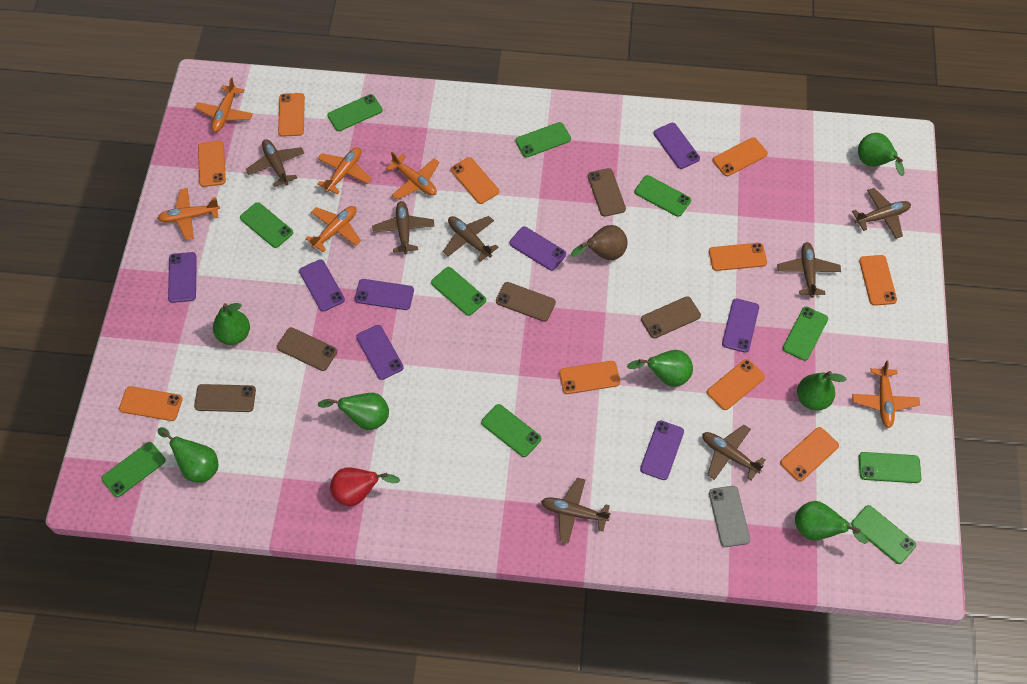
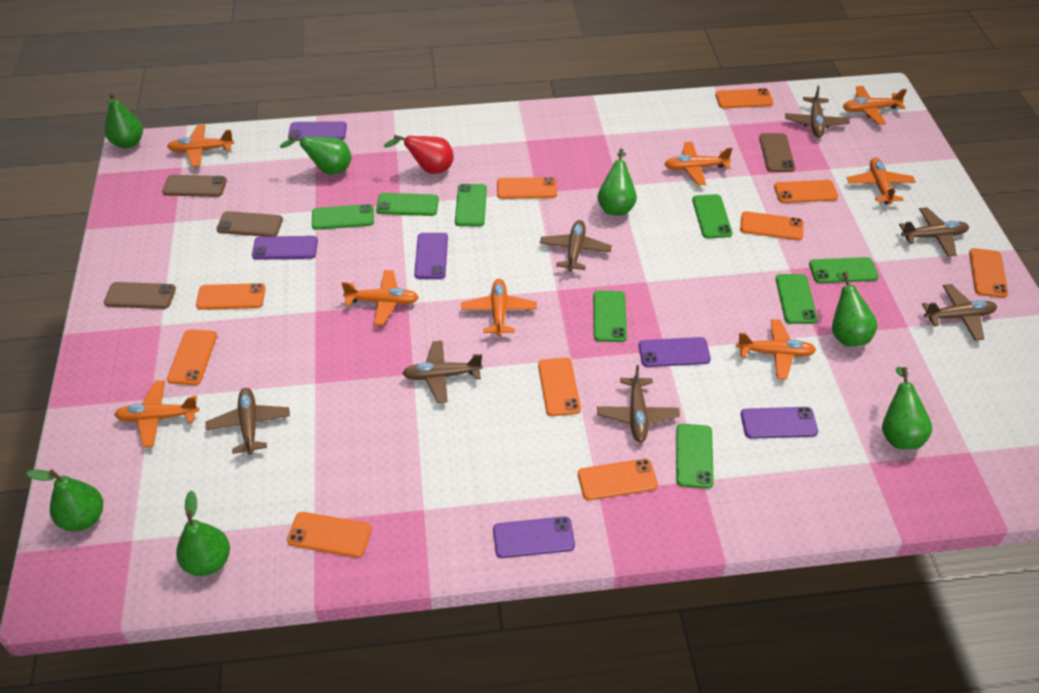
brown pear: 1 -> 0
brown phone: 5 -> 4
green phone: 10 -> 8
grey phone: 1 -> 0
orange plane: 6 -> 8
purple phone: 8 -> 6

